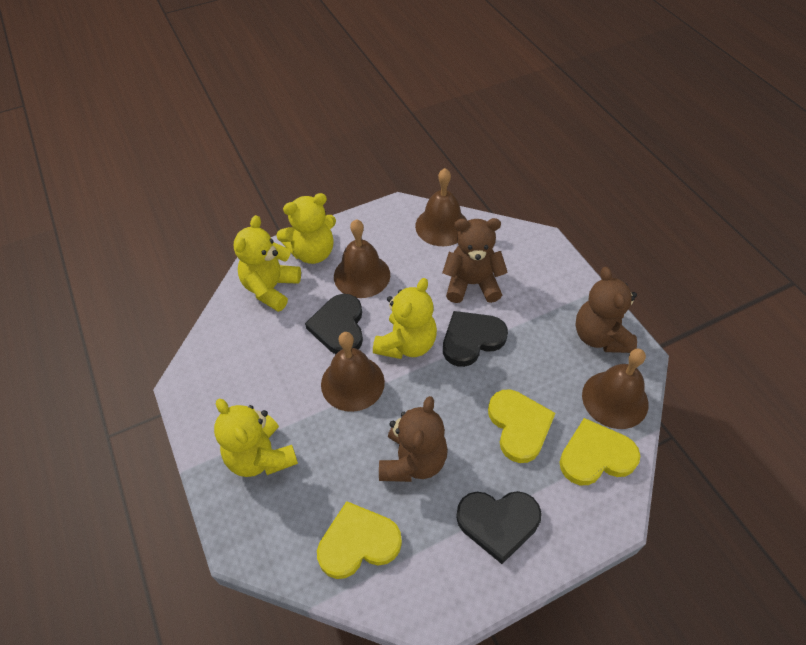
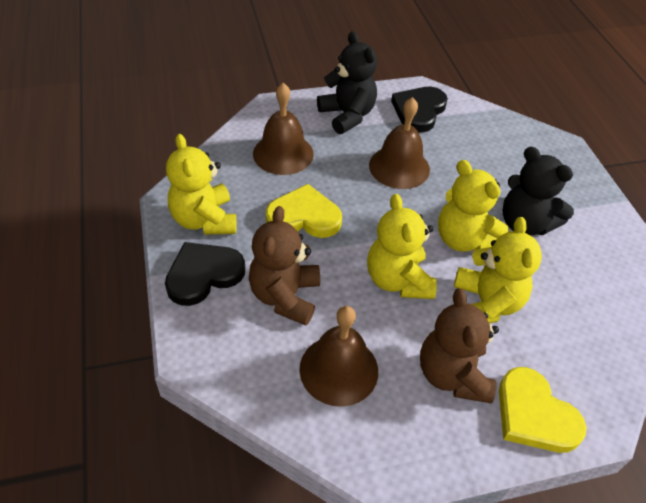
black heart: 3 -> 2
black teddy bear: 0 -> 2
brown bell: 4 -> 3
brown teddy bear: 3 -> 2
yellow heart: 3 -> 2

